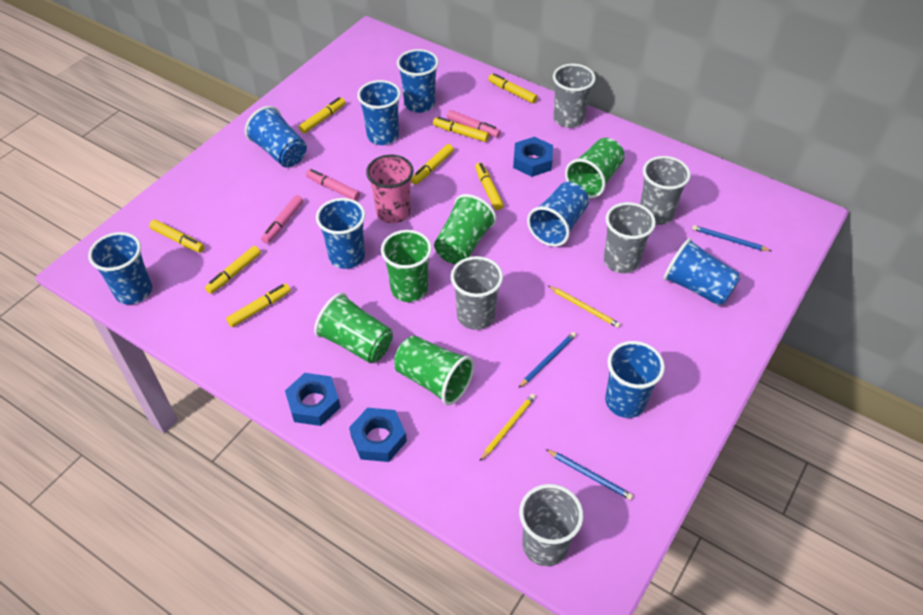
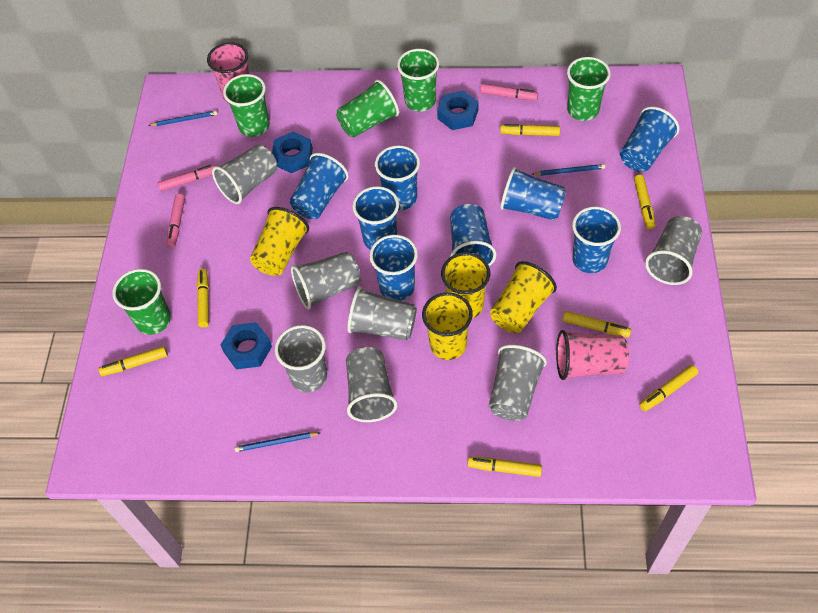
grey cup: 5 -> 7
pink cup: 1 -> 2
yellow cup: 0 -> 4
yellow marker: 8 -> 7
yellow pencil: 2 -> 0

